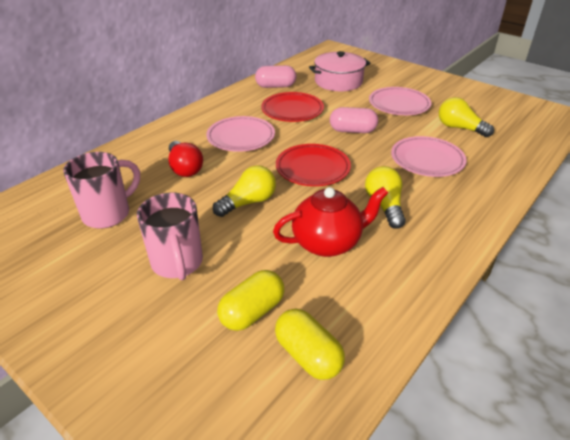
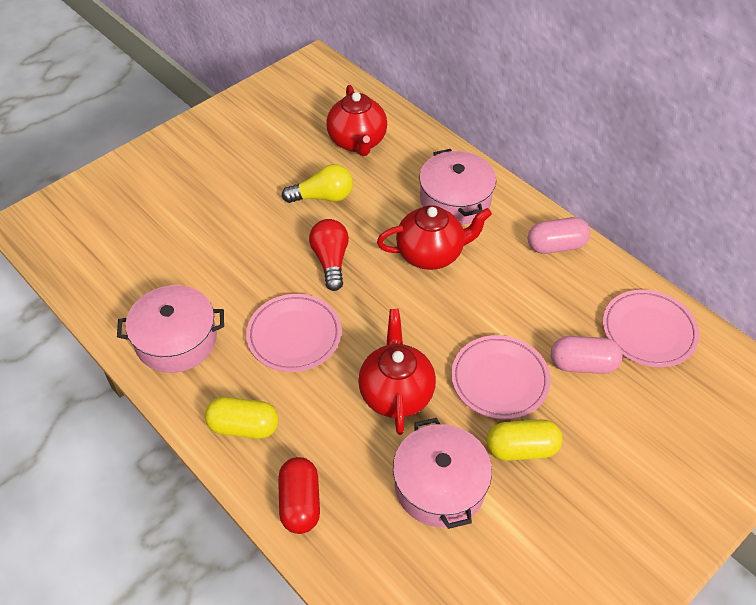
pink mug: 2 -> 0
pink pot: 1 -> 3
red capsule: 0 -> 1
red plate: 2 -> 0
red teapot: 1 -> 3
yellow light bulb: 3 -> 1

